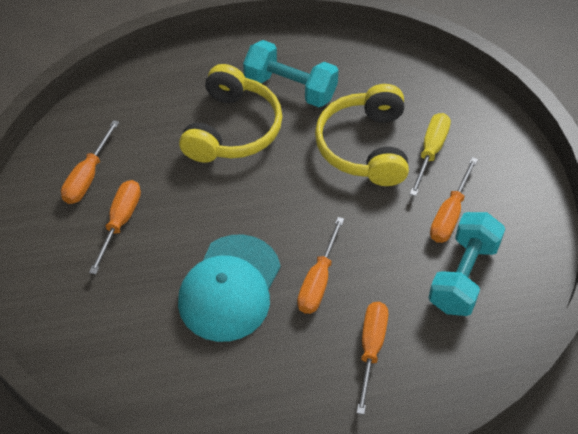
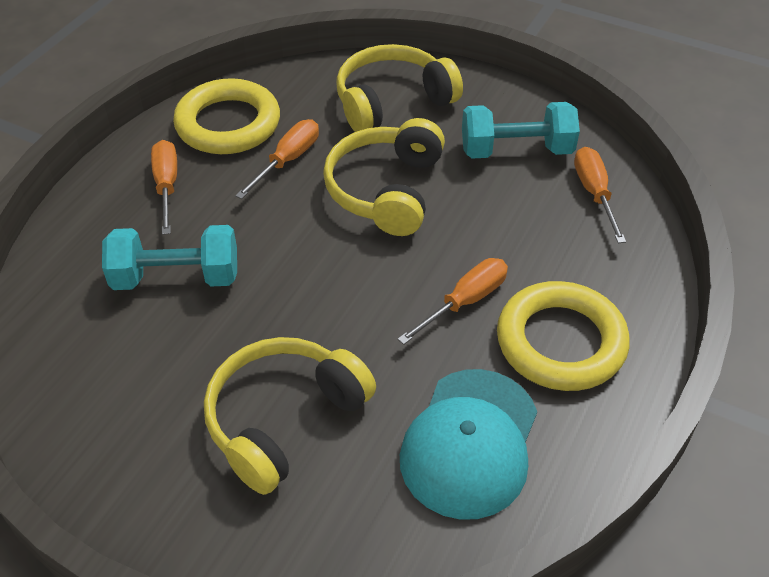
orange screwdriver: 5 -> 4
yellow headphones: 2 -> 3
yellow ring: 0 -> 2
yellow screwdriver: 1 -> 0

